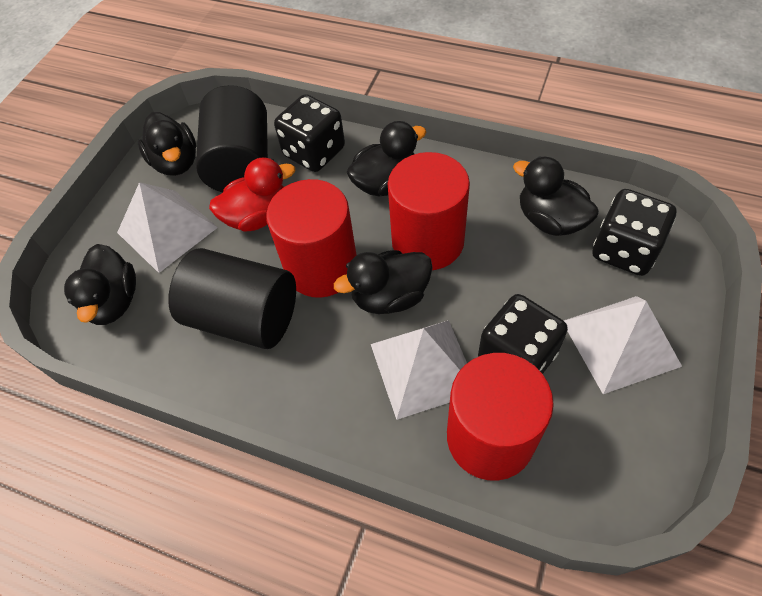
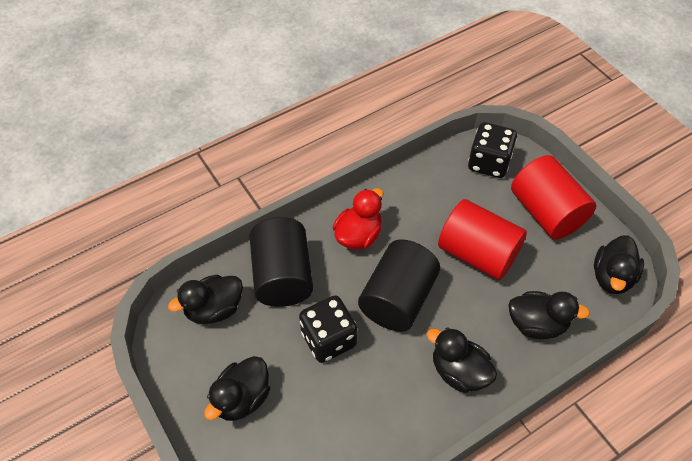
black dice: 3 -> 2
red cylinder: 3 -> 2
white pyramid: 3 -> 0

